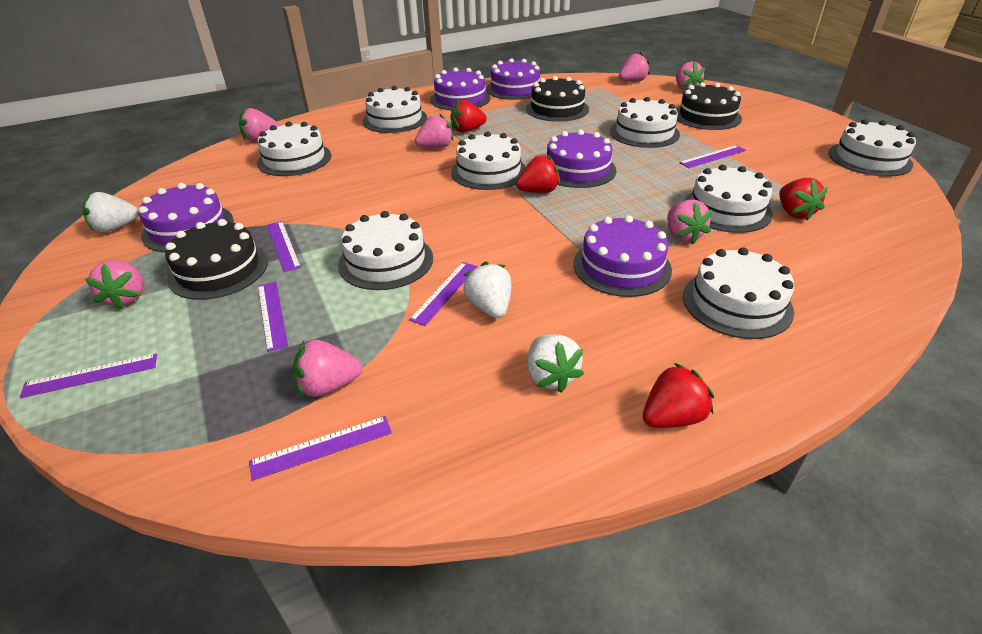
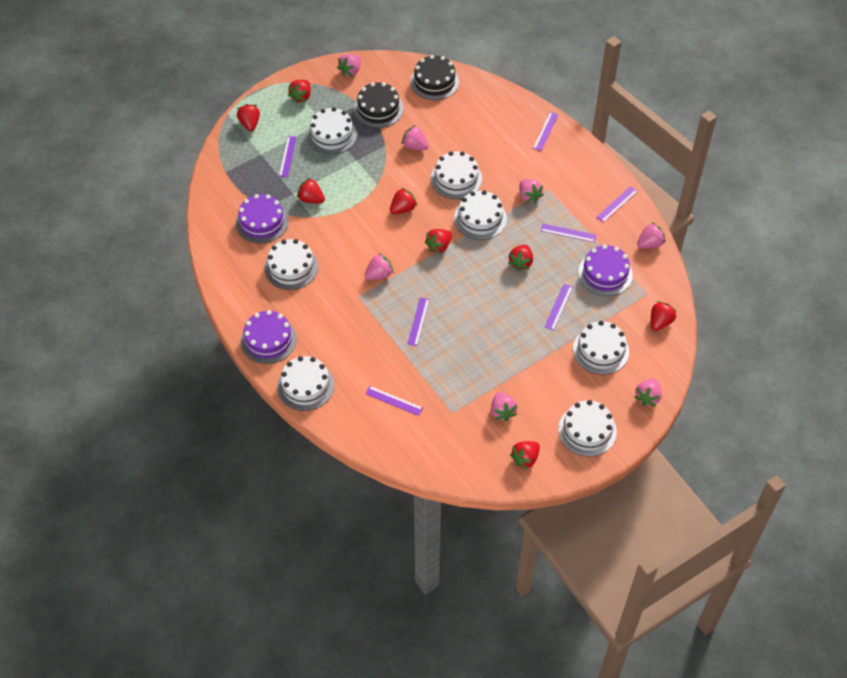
black cake: 3 -> 2
purple cake: 5 -> 3
purple ruler: 6 -> 7
red strawberry: 4 -> 8
white cake: 8 -> 7
white strawberry: 3 -> 0

